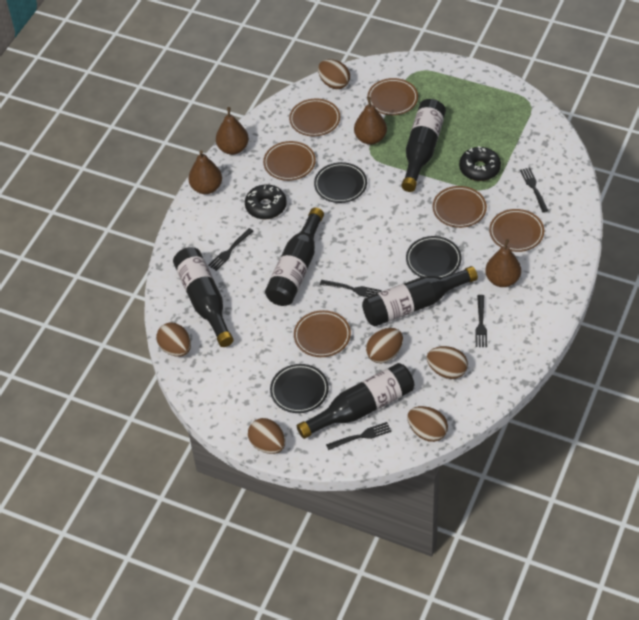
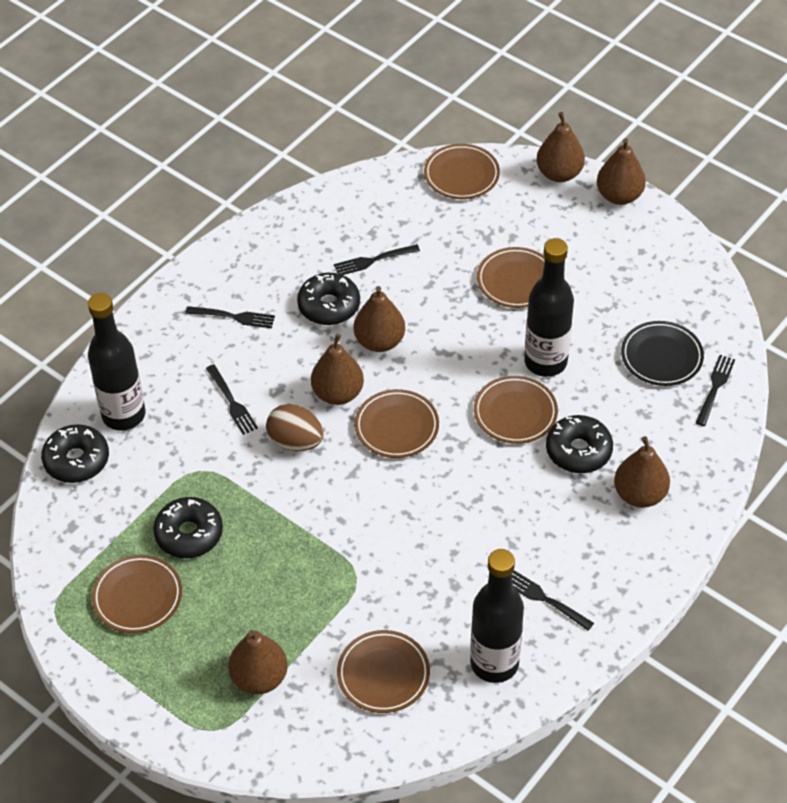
black bottle: 5 -> 3
black donut: 2 -> 4
black plate: 3 -> 1
brown egg: 6 -> 1
brown pear: 4 -> 6

